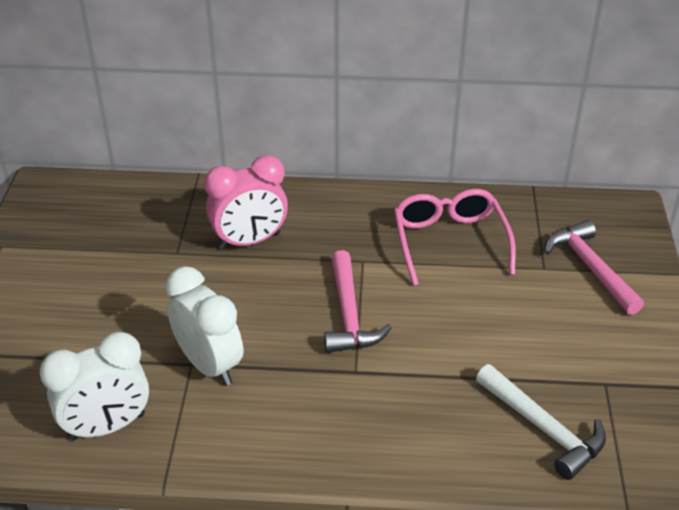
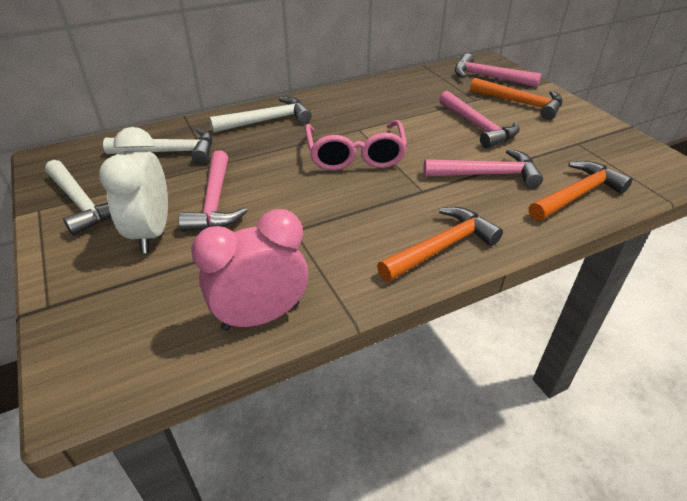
orange hammer: 0 -> 3
pink hammer: 2 -> 4
white clock: 2 -> 1
white hammer: 1 -> 3

